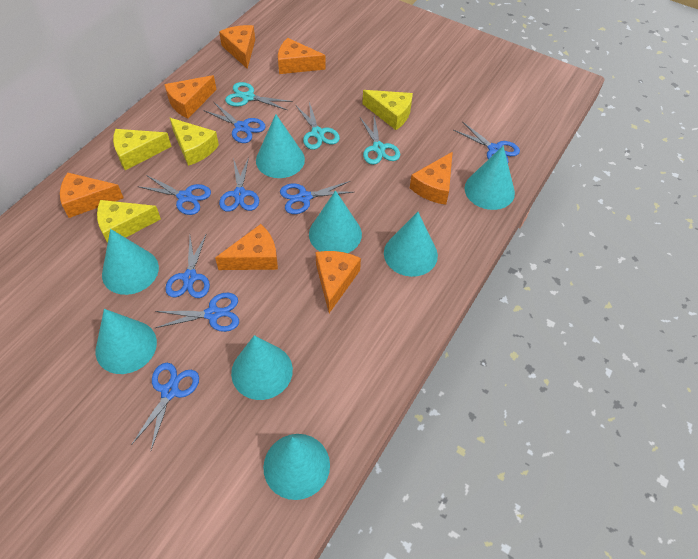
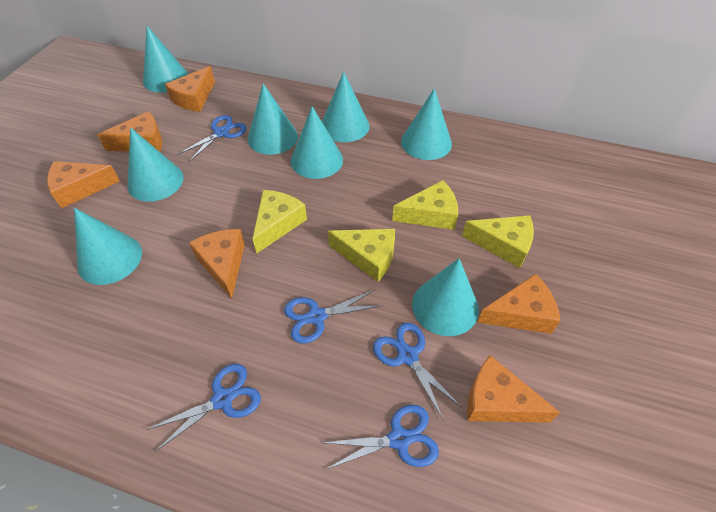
blue scissors: 8 -> 5
orange cheese: 7 -> 6
turquoise scissors: 3 -> 0

